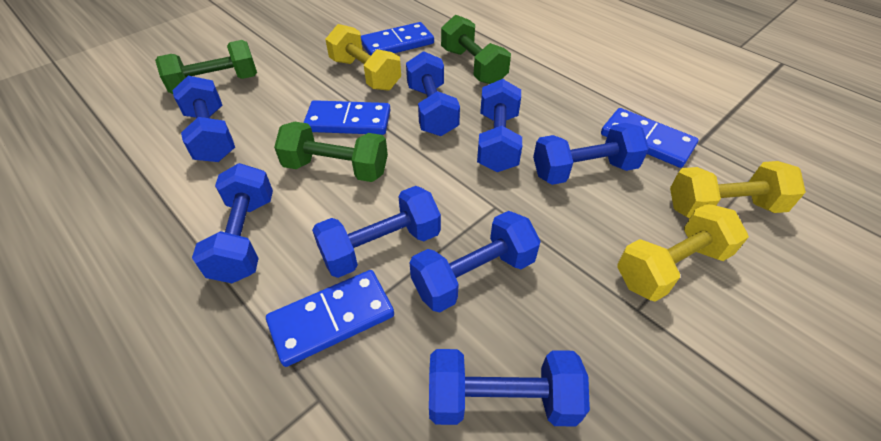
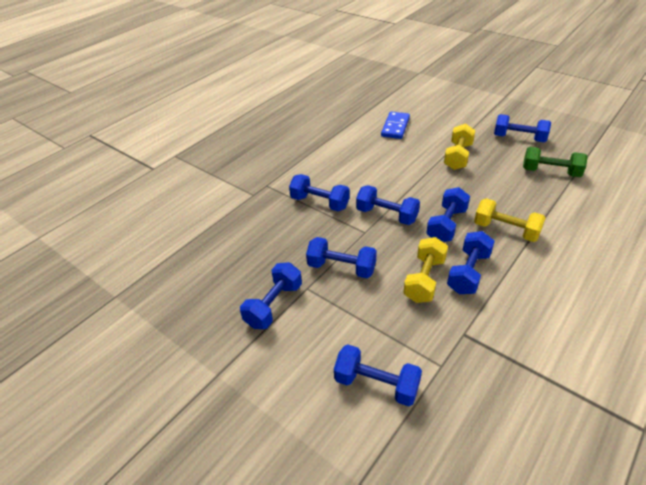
blue domino: 4 -> 1
green dumbbell: 3 -> 1

